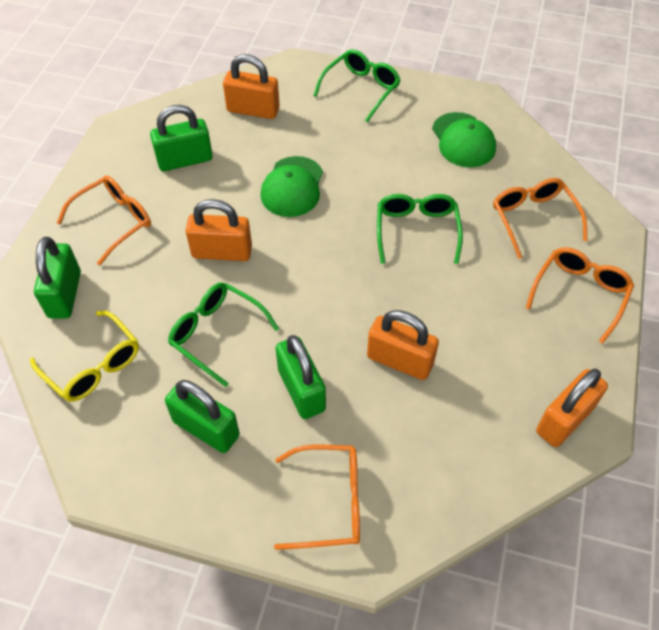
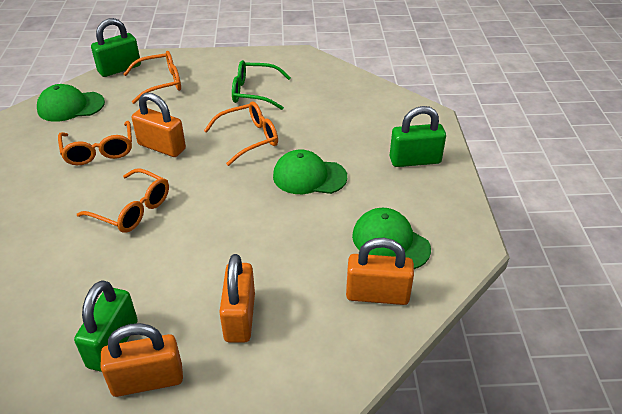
green cap: 2 -> 3
green glasses: 3 -> 1
green padlock: 4 -> 3
yellow glasses: 1 -> 0

